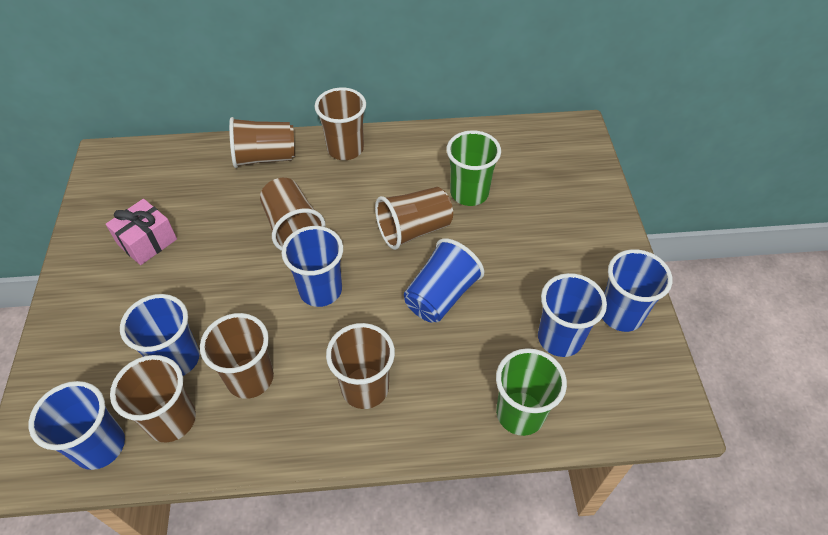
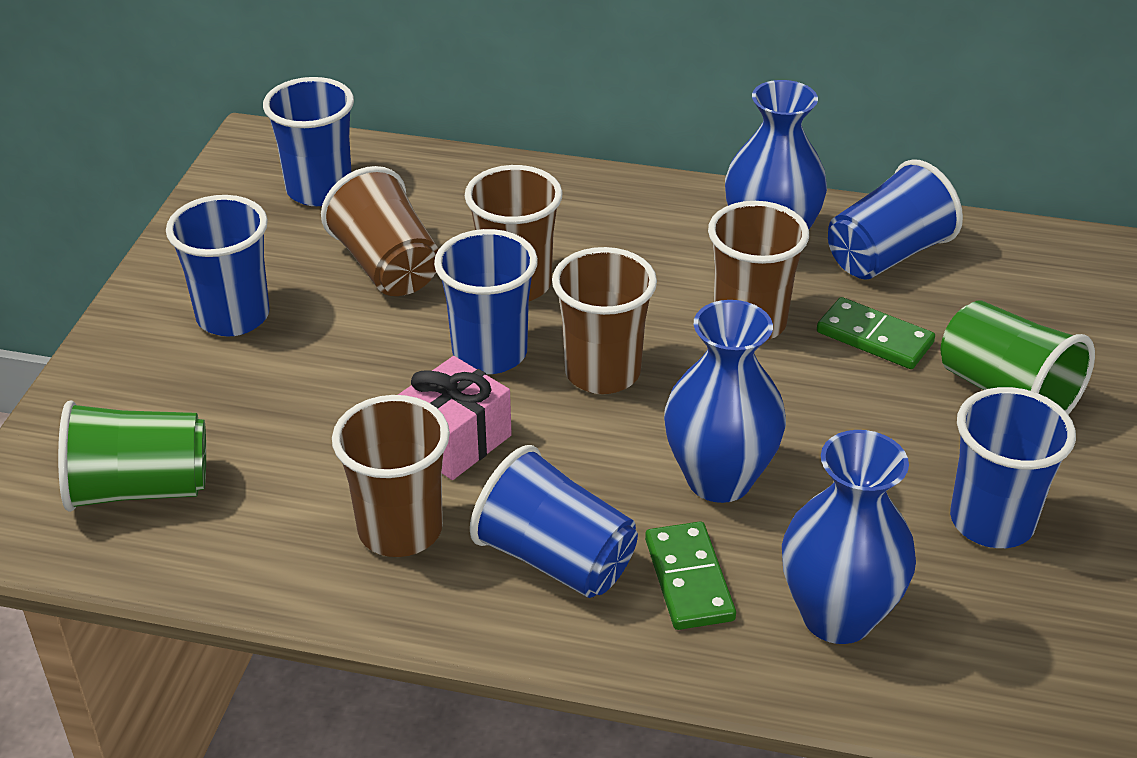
blue vase: 0 -> 3
brown cup: 7 -> 5
green domino: 0 -> 2

